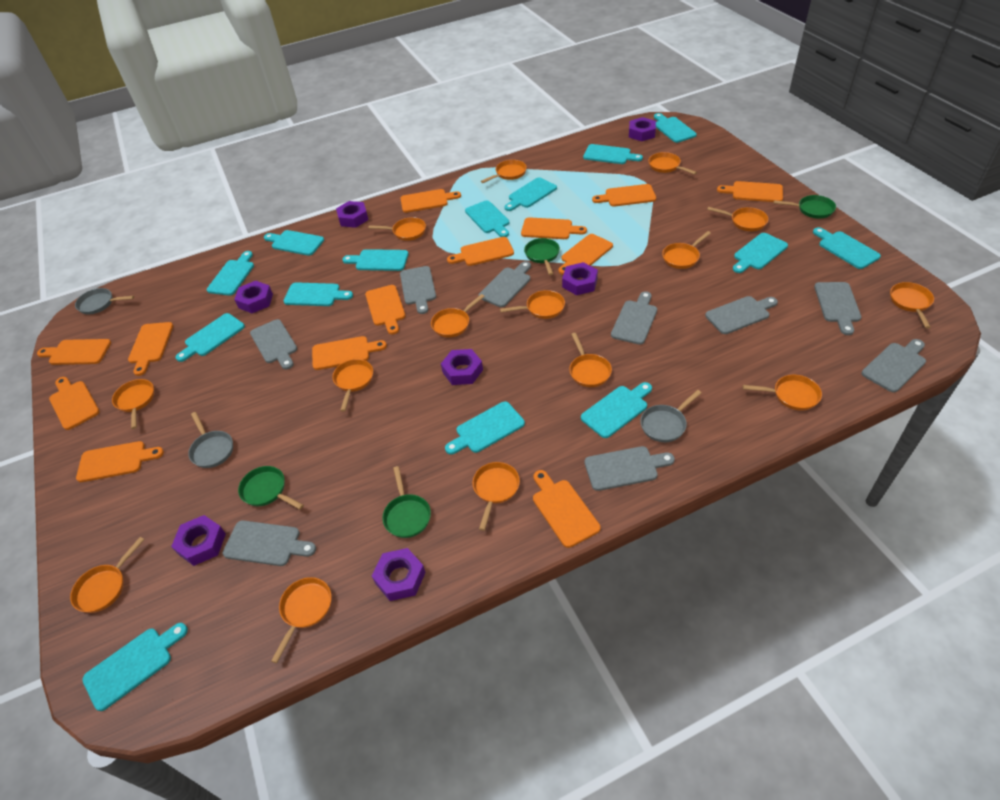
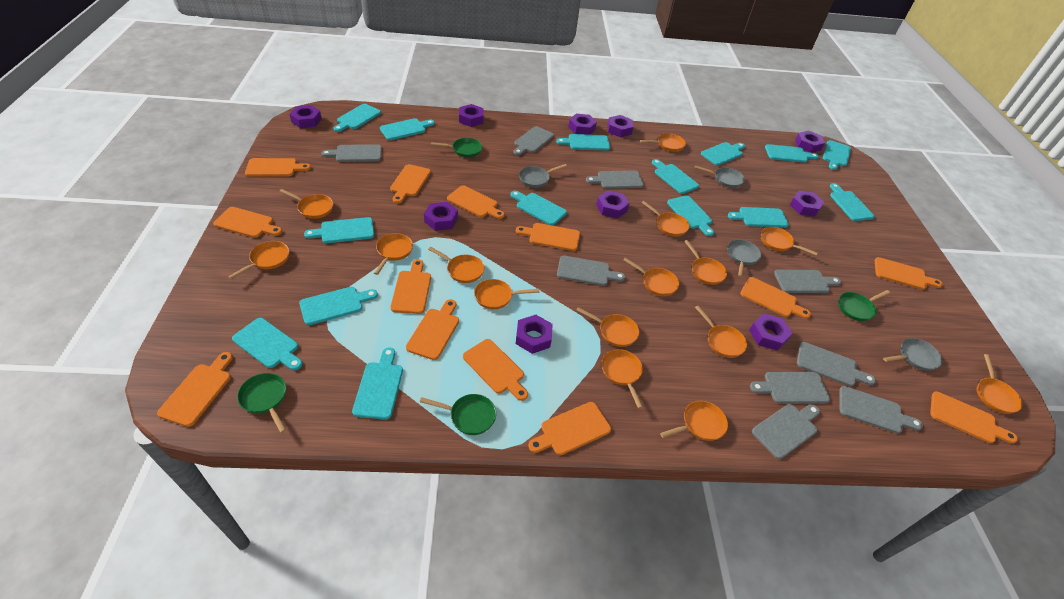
grey pan: 3 -> 4
purple nut: 7 -> 10
turquoise cutting board: 14 -> 15

